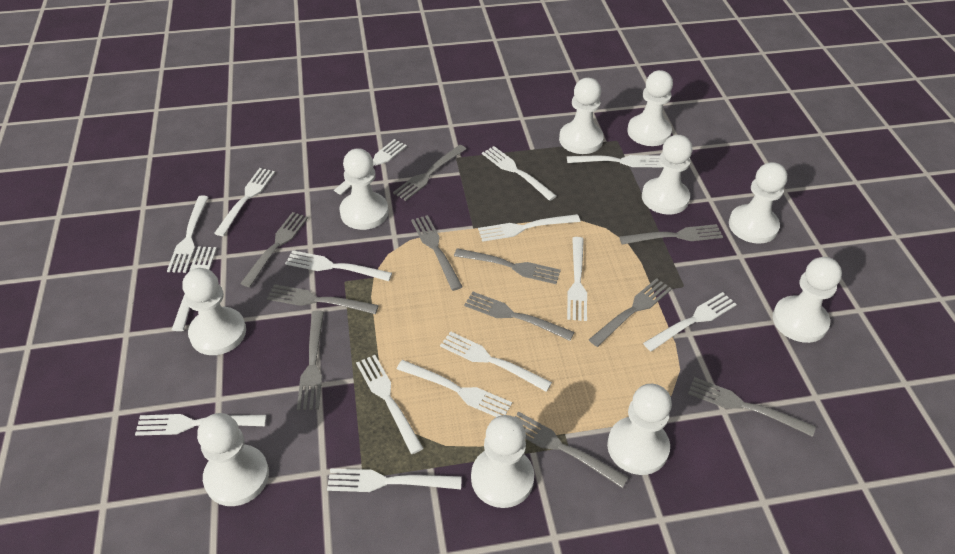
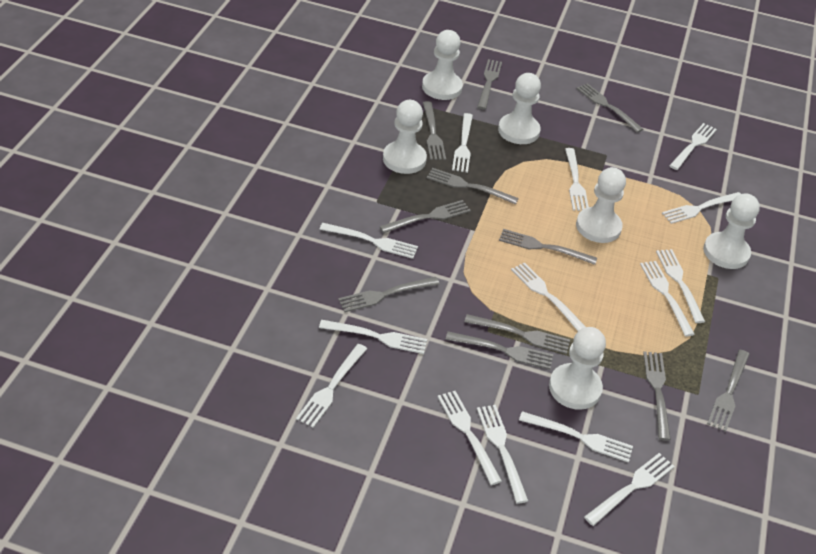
white fork: 15 -> 14
white pawn: 10 -> 6

